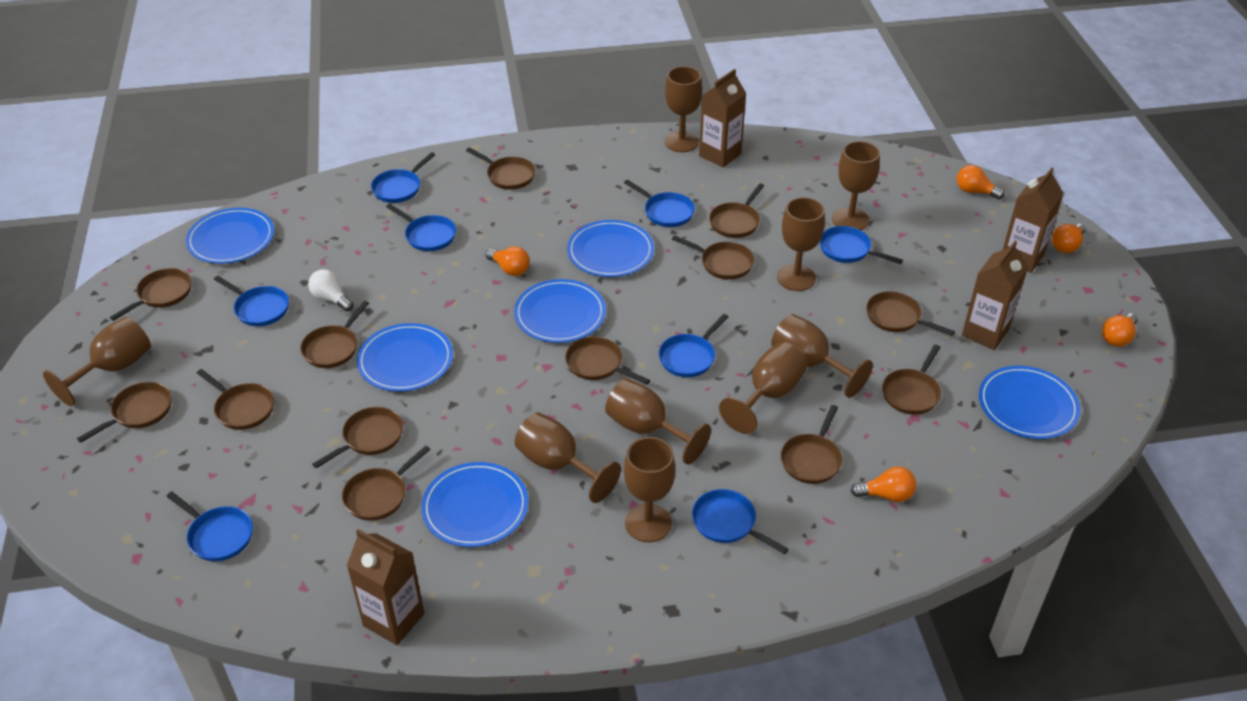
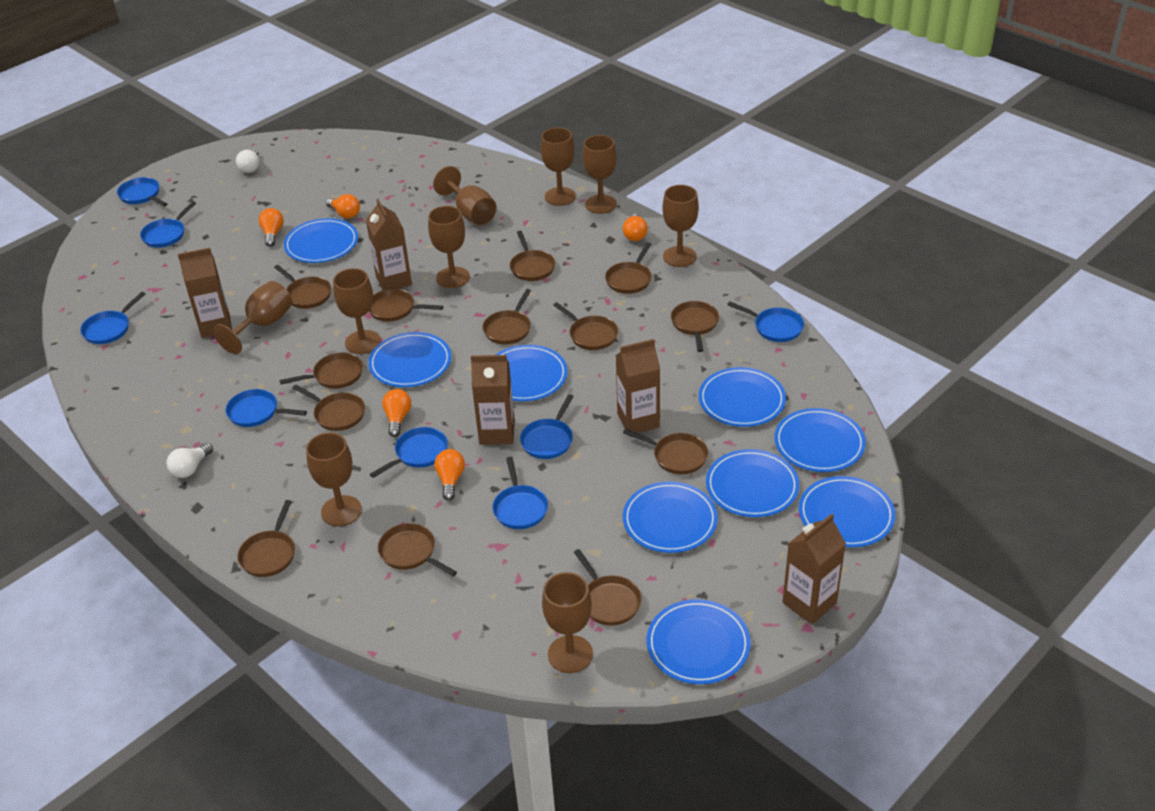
blue plate: 6 -> 9
brown carton: 4 -> 5
white light bulb: 1 -> 2

